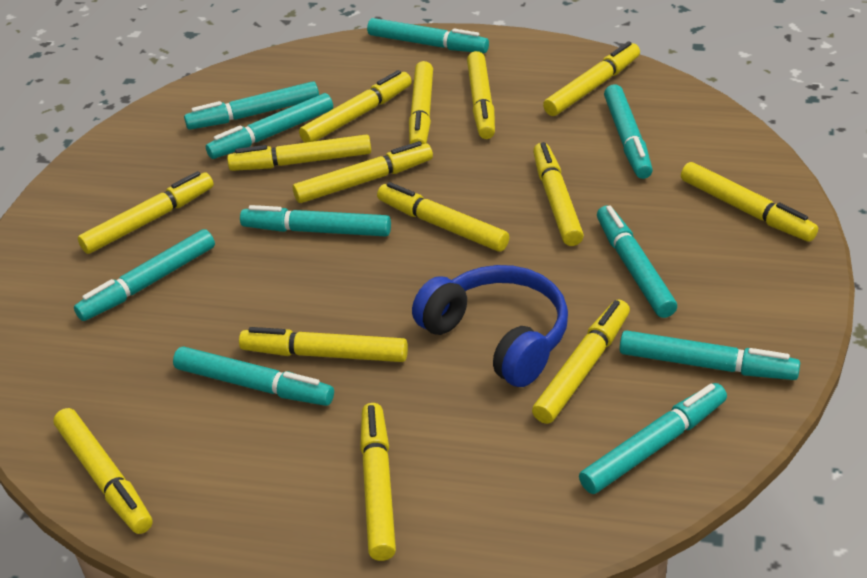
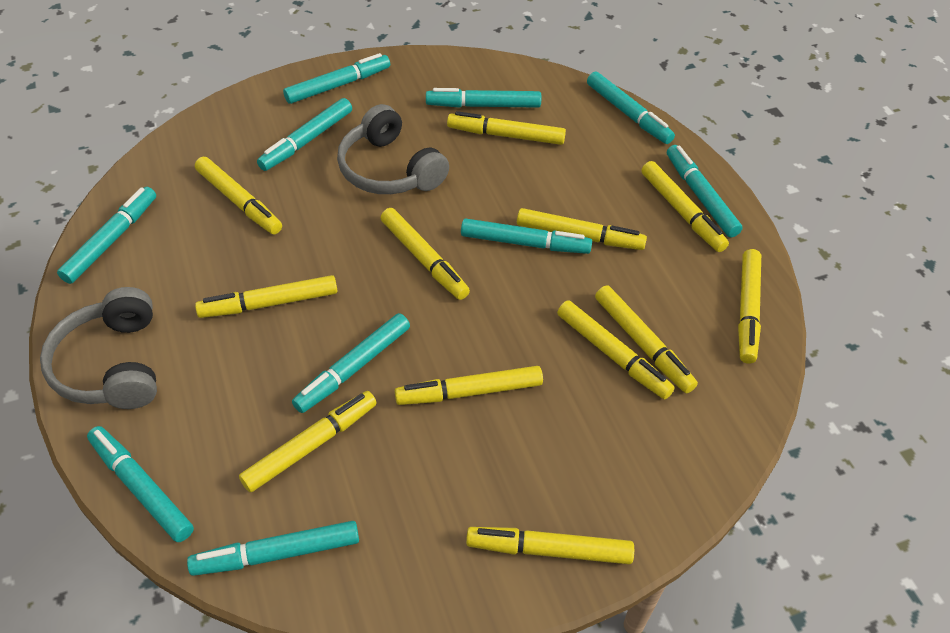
blue headphones: 1 -> 0
grey headphones: 0 -> 2
yellow marker: 14 -> 12

